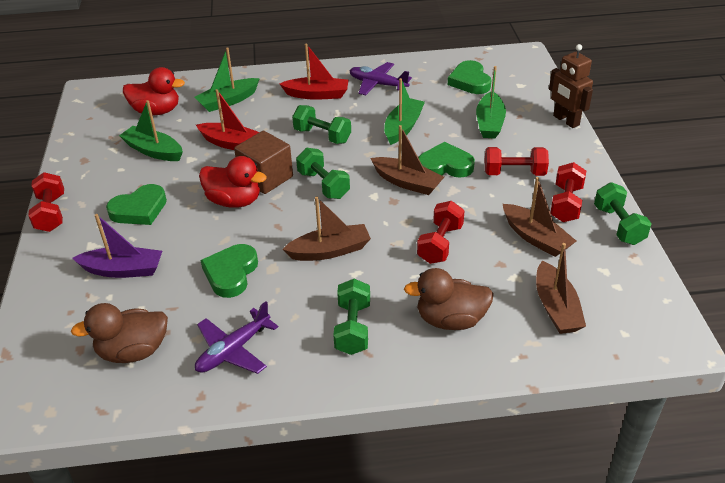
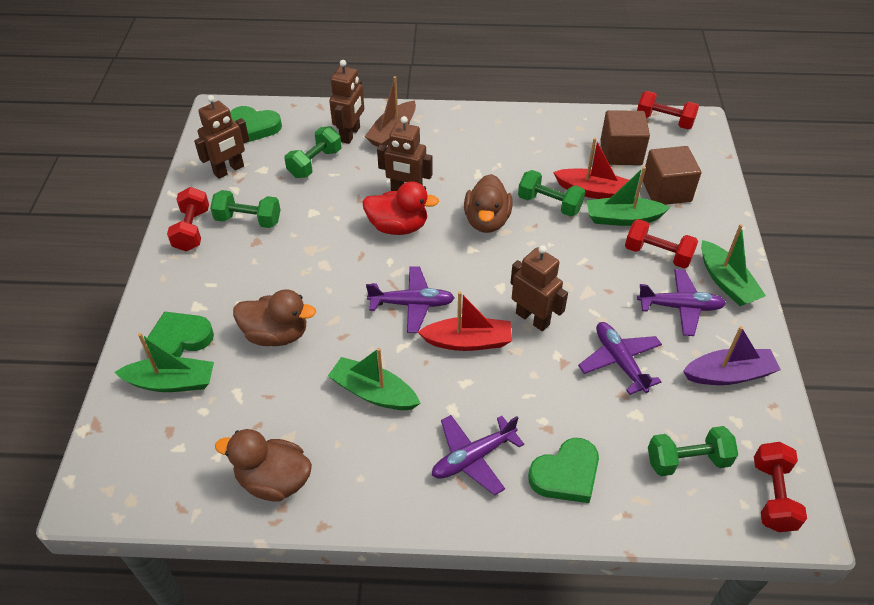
brown boat: 4 -> 1
brown cube: 1 -> 2
brown duck: 2 -> 3
brown robot: 1 -> 4
green heart: 4 -> 3
purple plane: 2 -> 4
red duck: 2 -> 1

